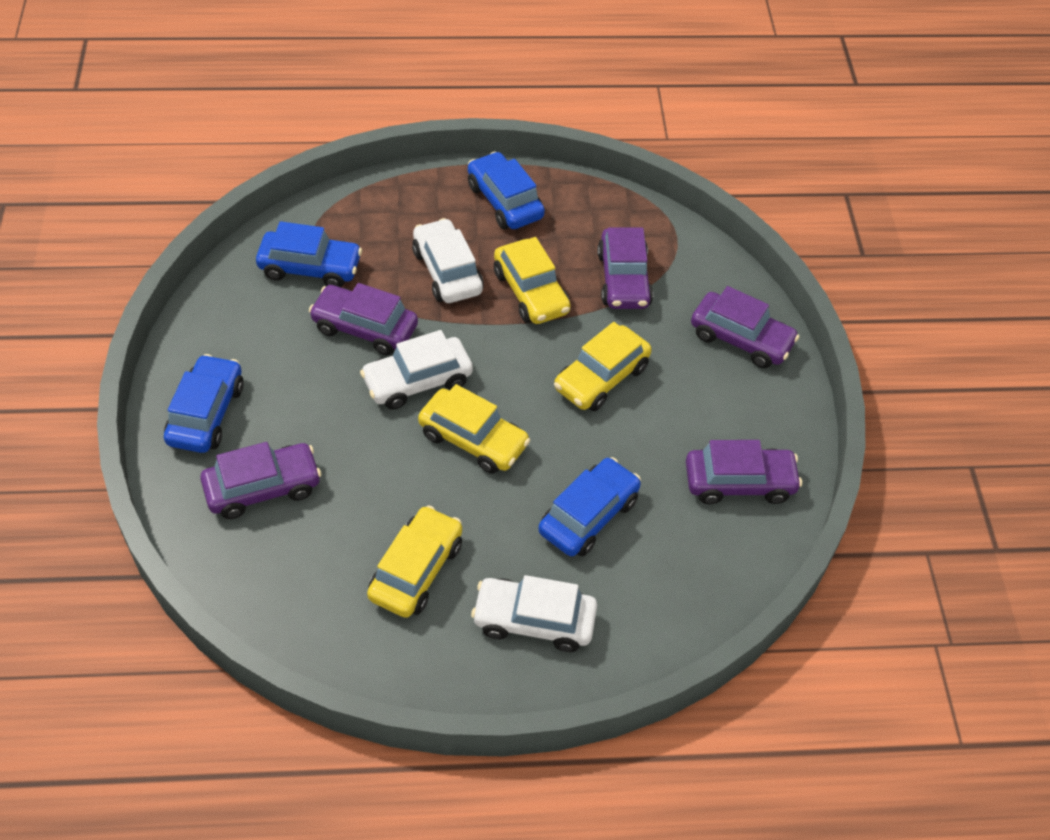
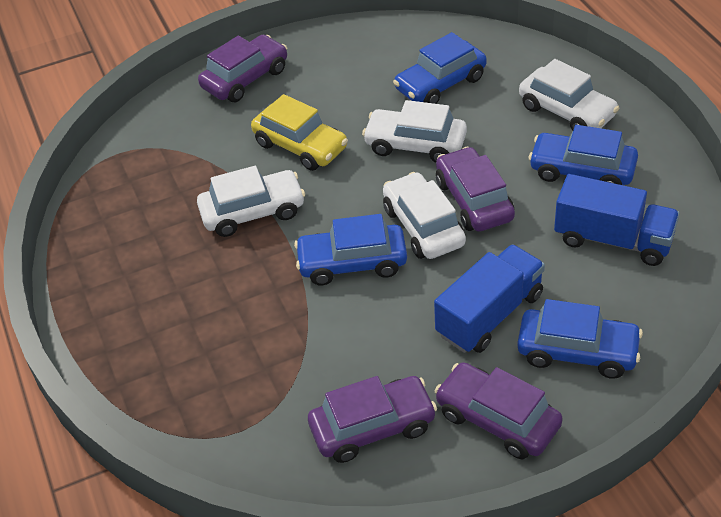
blue truck: 0 -> 2
purple car: 5 -> 4
white car: 3 -> 4
yellow car: 4 -> 1

